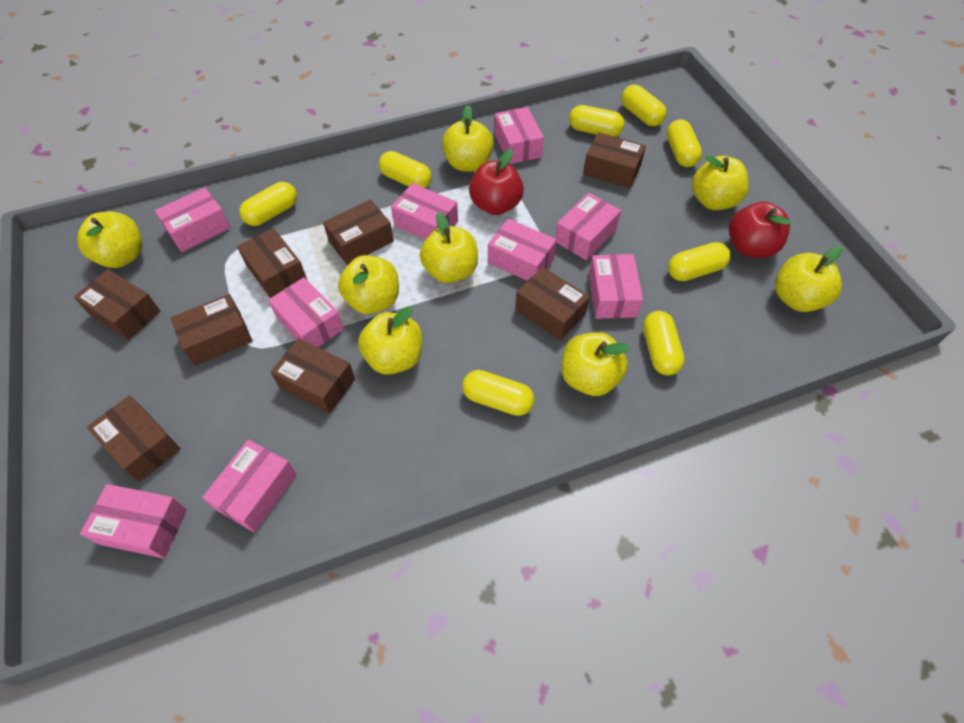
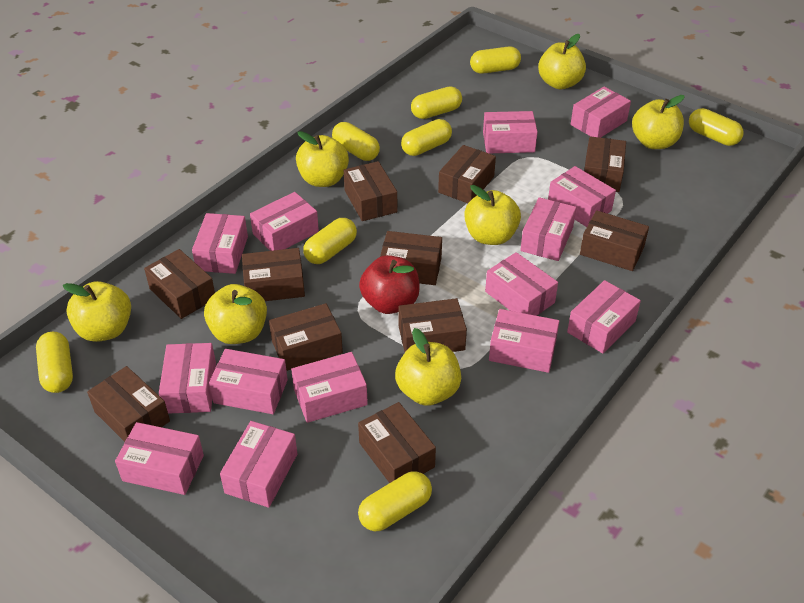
brown box: 8 -> 11
pink box: 9 -> 14
red apple: 2 -> 1
yellow apple: 8 -> 7

